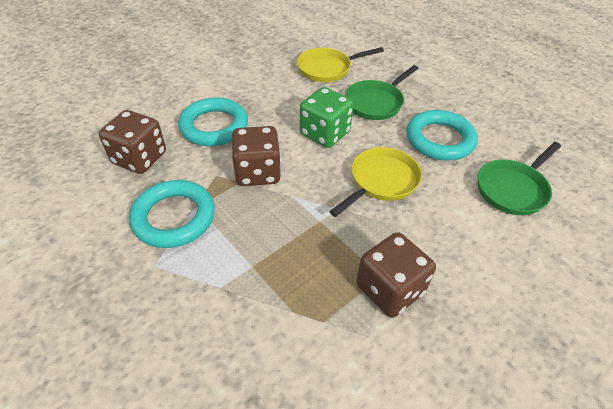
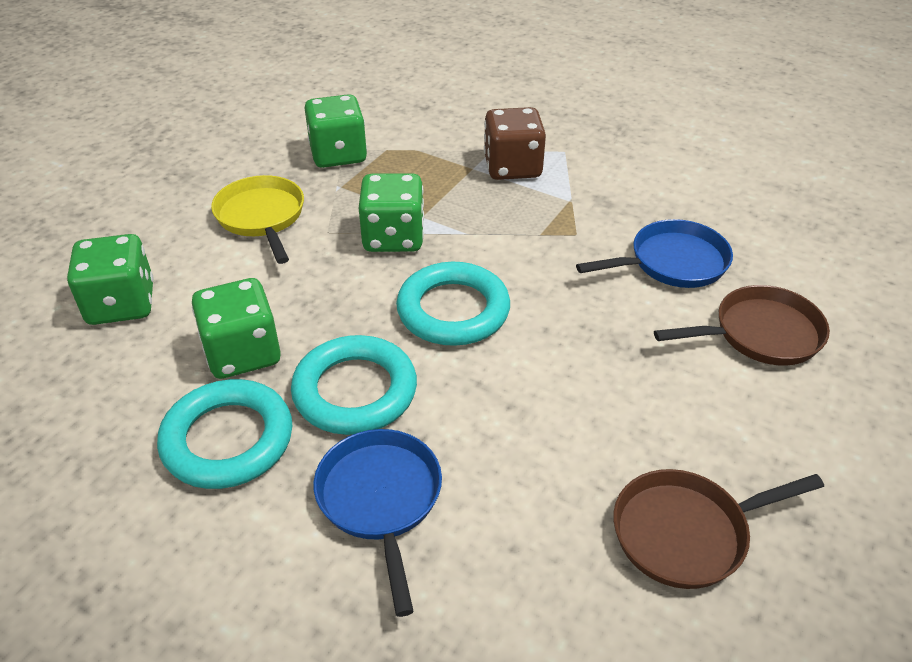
blue pan: 0 -> 2
brown dice: 3 -> 1
brown pan: 0 -> 2
green dice: 1 -> 4
green pan: 2 -> 0
yellow pan: 2 -> 1

